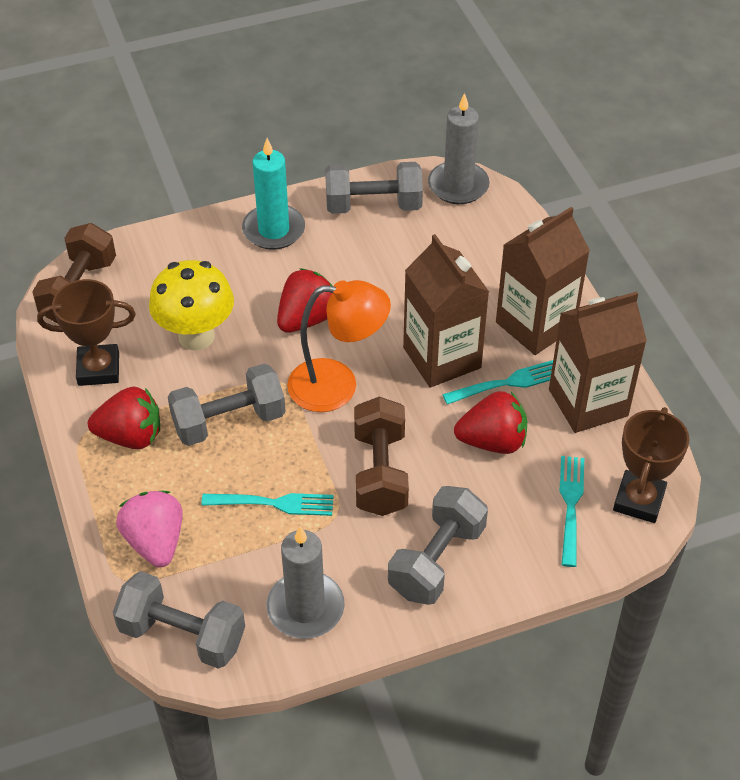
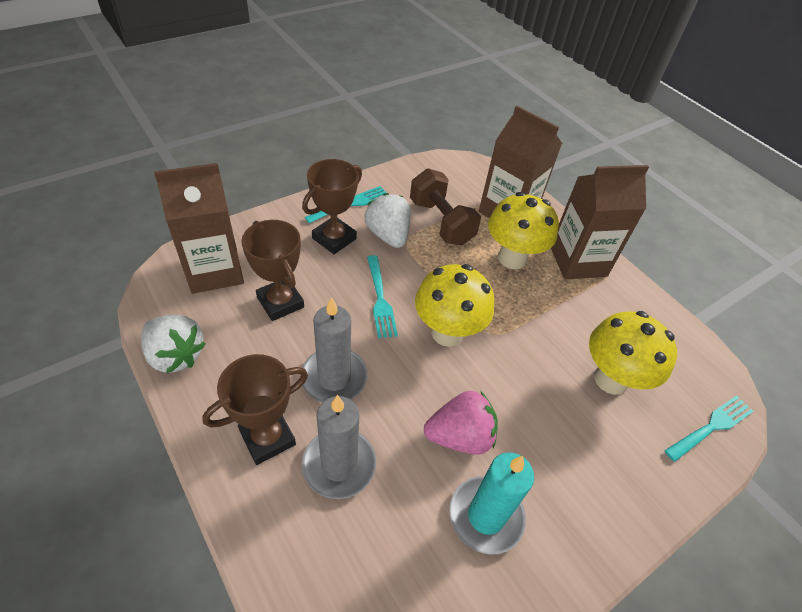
brown dumbbell: 2 -> 1
brown trophy: 2 -> 3
grey dumbbell: 4 -> 0
orange lamp: 1 -> 0
red strawberry: 3 -> 0
white strawberry: 0 -> 2
yellow mushroom: 1 -> 3

